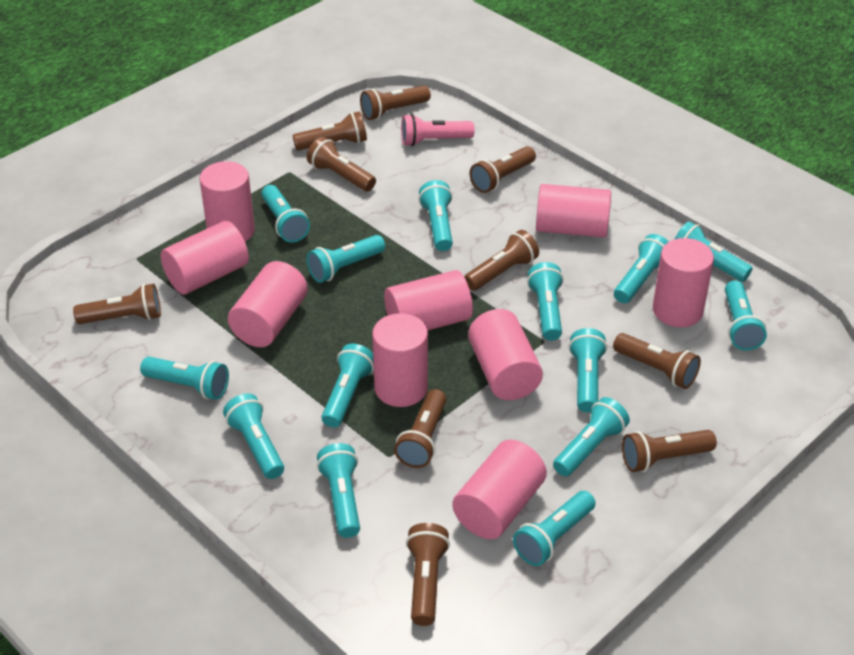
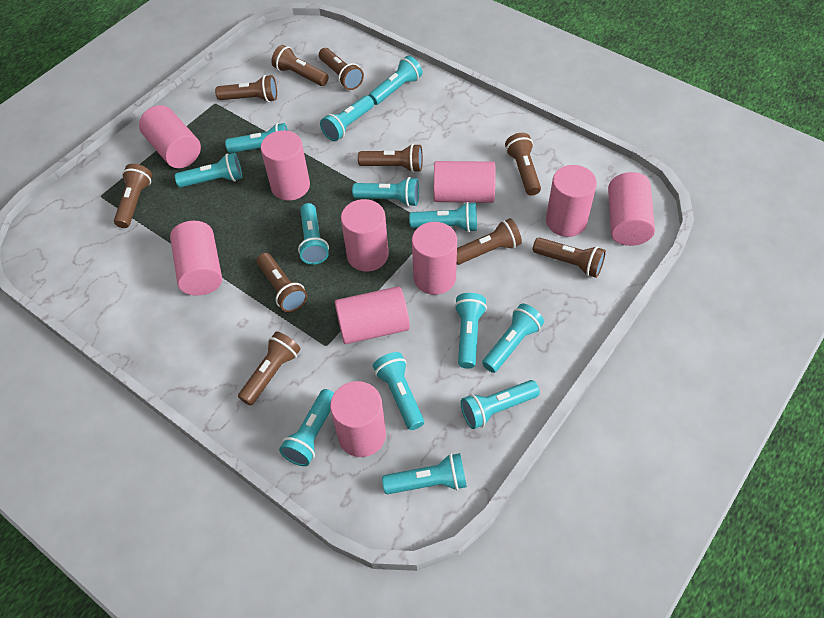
pink cylinder: 9 -> 10
pink flashlight: 1 -> 0
turquoise flashlight: 14 -> 13

